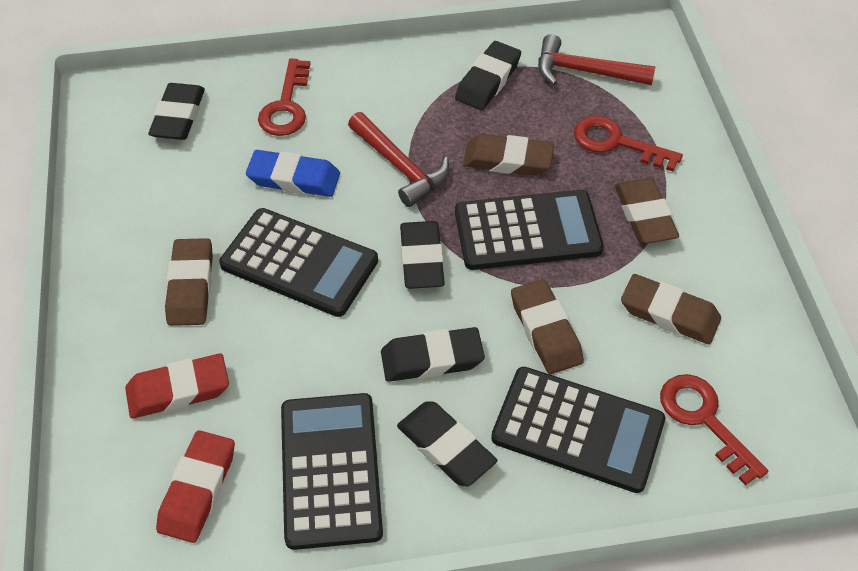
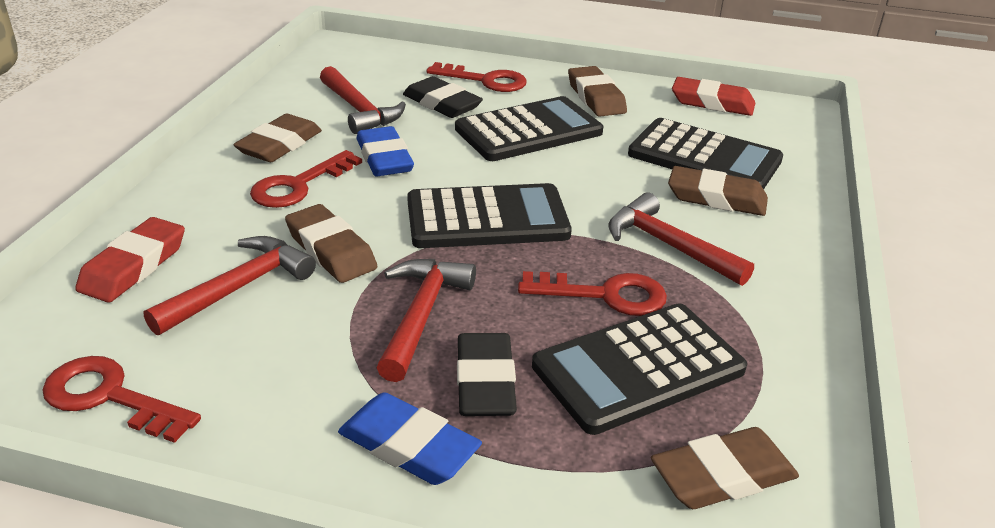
black eraser: 5 -> 2
blue eraser: 1 -> 2
red hammer: 2 -> 4
red key: 3 -> 4

